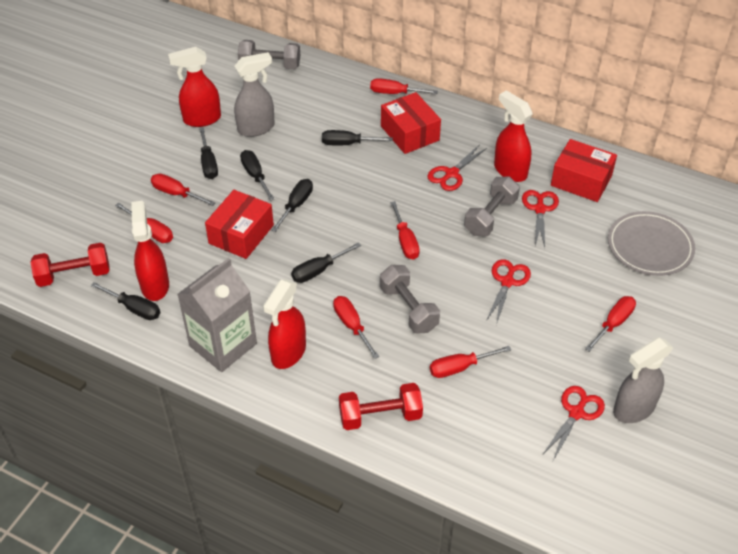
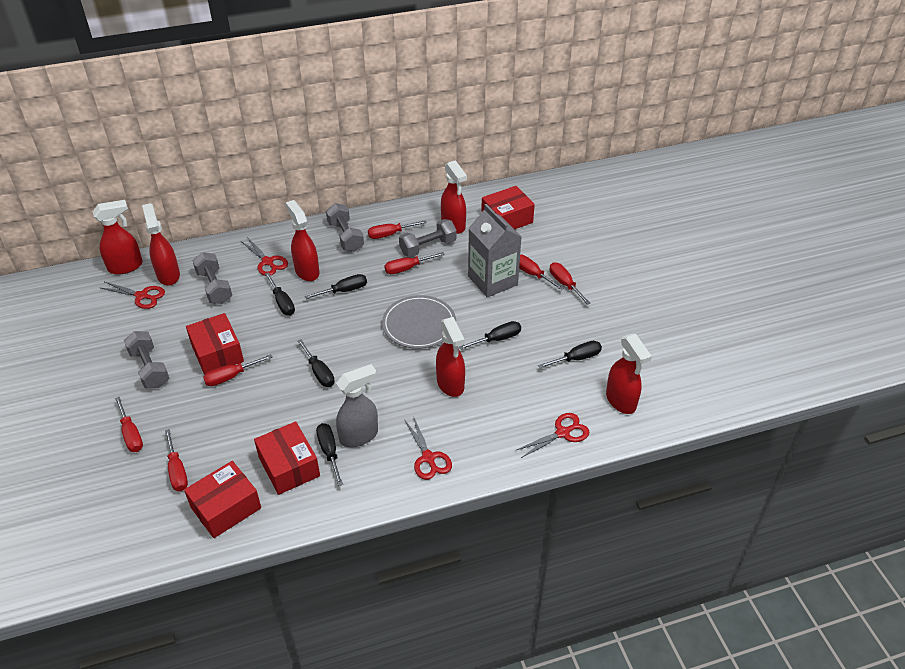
grey dumbbell: 3 -> 4
grey spray bottle: 2 -> 1
red box: 3 -> 4
red dumbbell: 2 -> 0
red spray bottle: 4 -> 6

